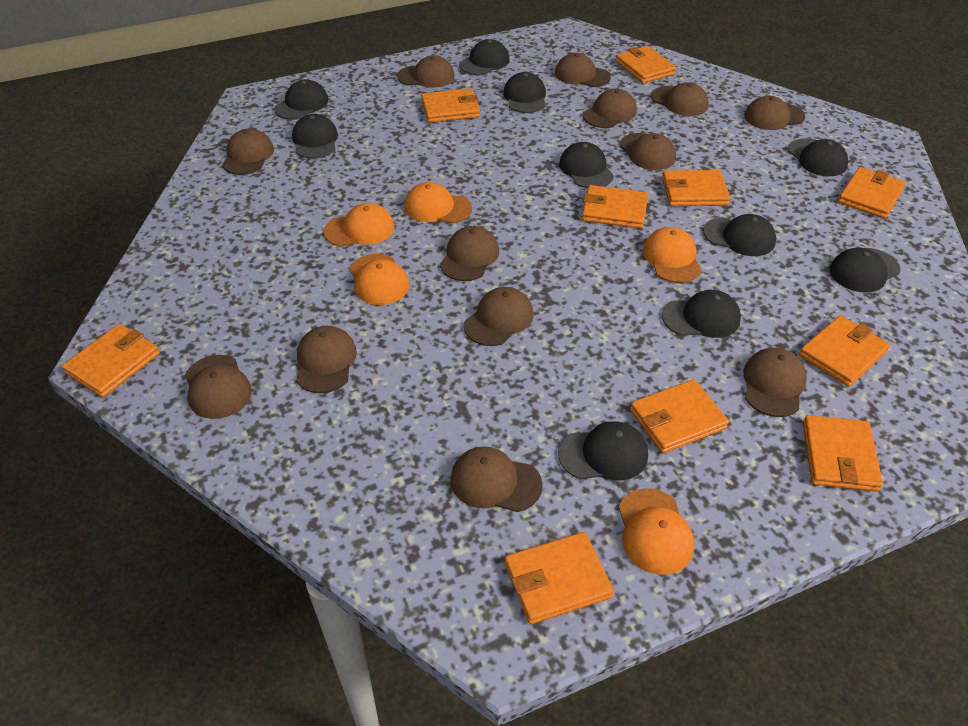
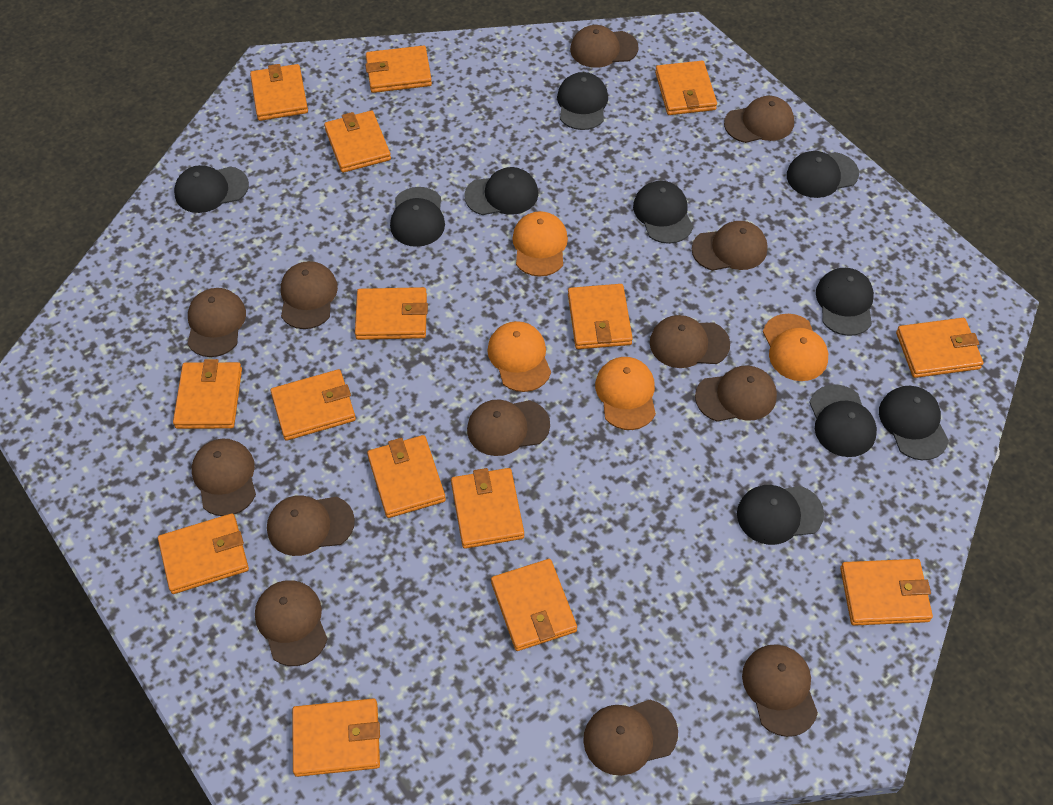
orange cap: 5 -> 4
orange wallet: 10 -> 15

